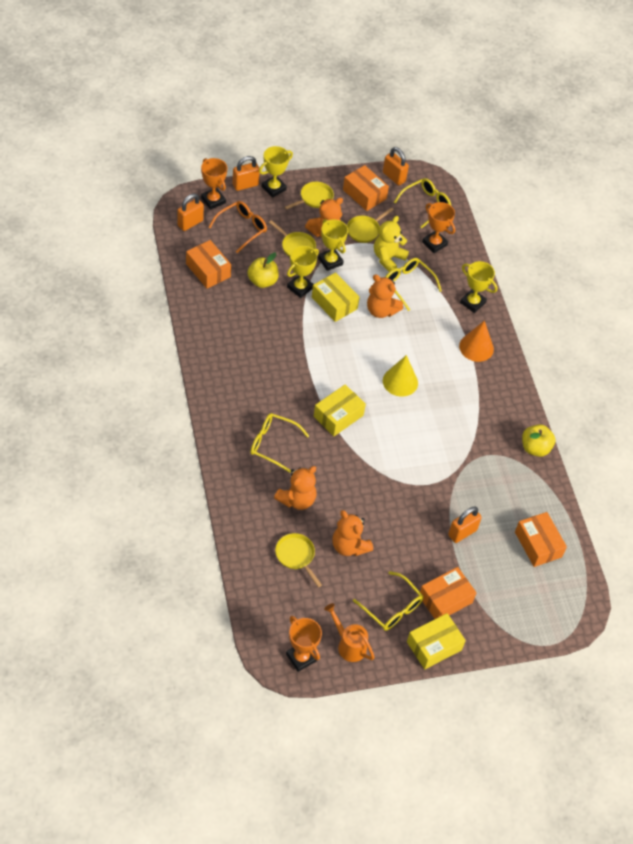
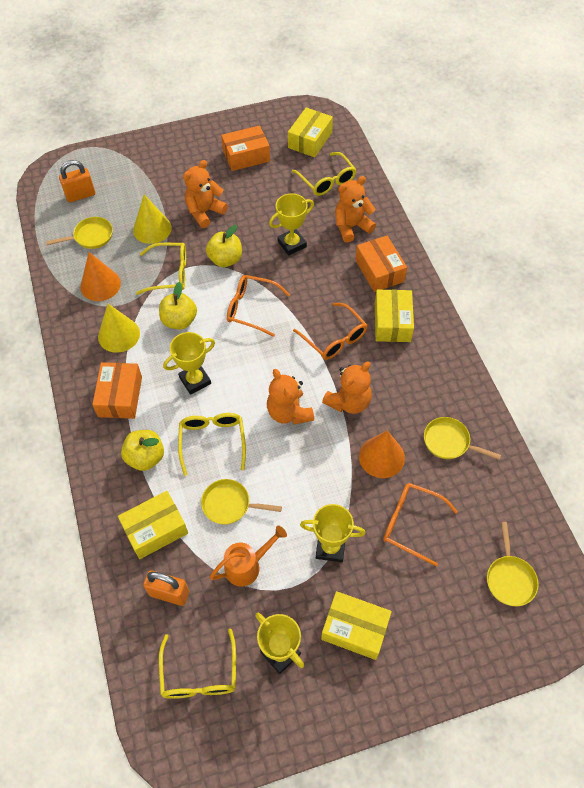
orange box: 4 -> 3
orange cone: 1 -> 2
orange glasses: 1 -> 3
orange padlock: 4 -> 2
orange trophy: 3 -> 0
yellow apple: 2 -> 3
yellow box: 3 -> 4
yellow cone: 1 -> 2
yellow teddy bear: 1 -> 0

